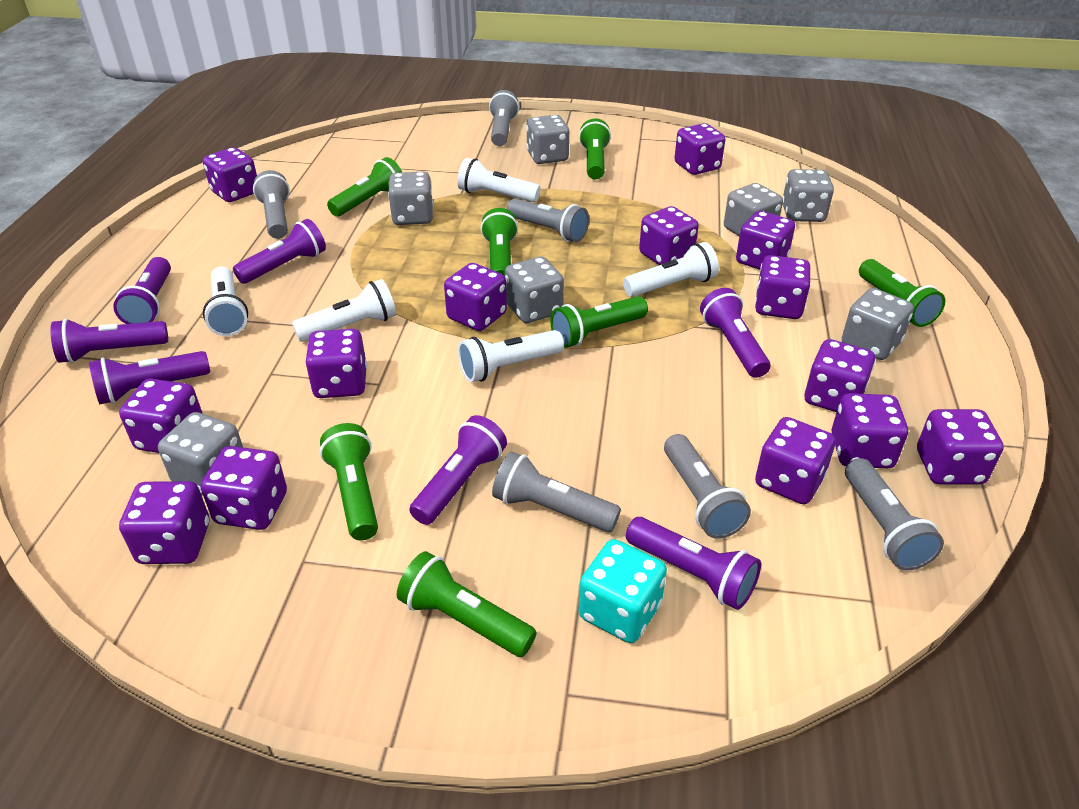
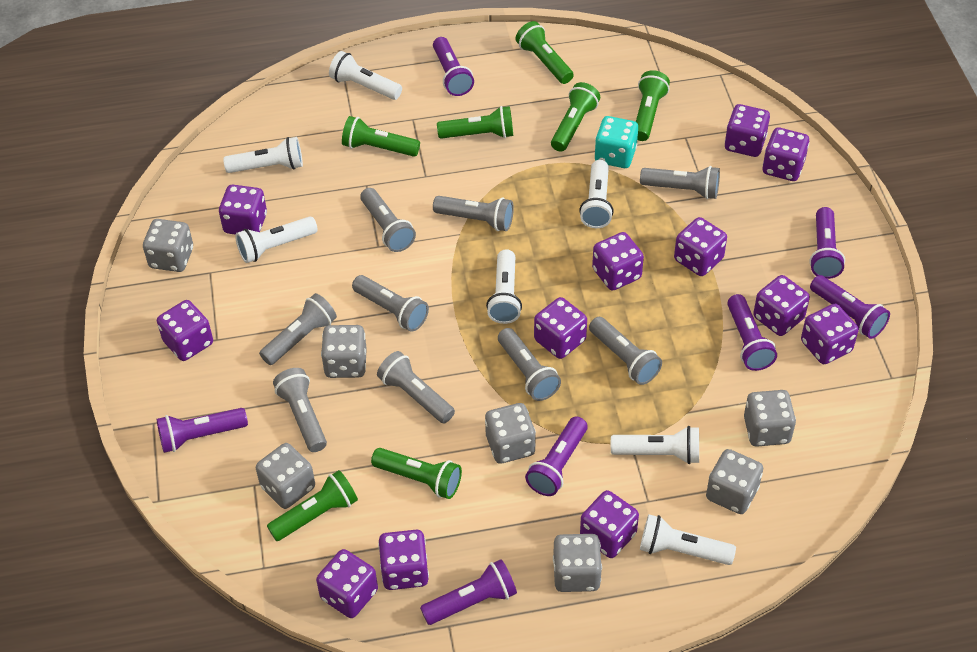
grey flashlight: 6 -> 9
purple dice: 14 -> 12
white flashlight: 5 -> 7

